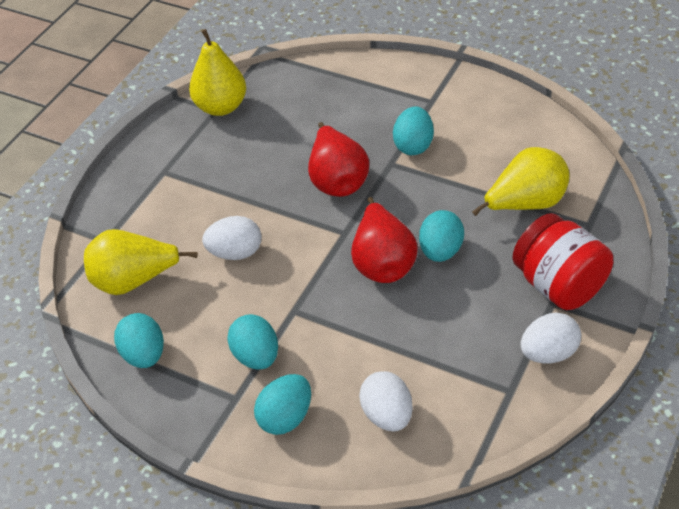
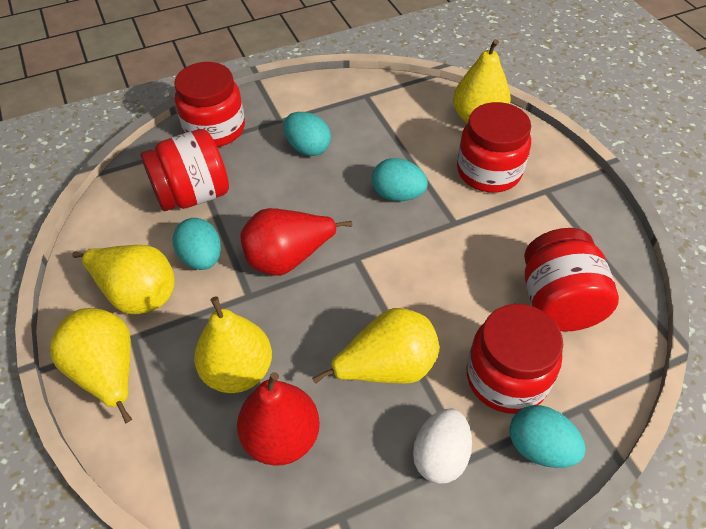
red jar: 1 -> 5
turquoise egg: 5 -> 4
white egg: 3 -> 1
yellow pear: 3 -> 5

